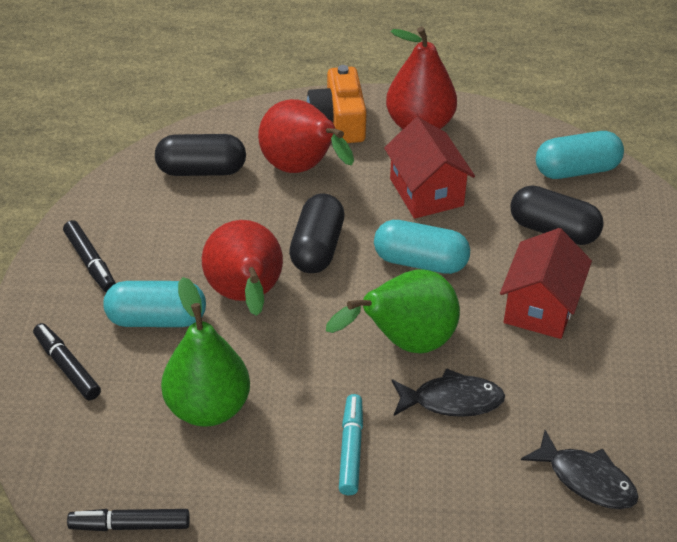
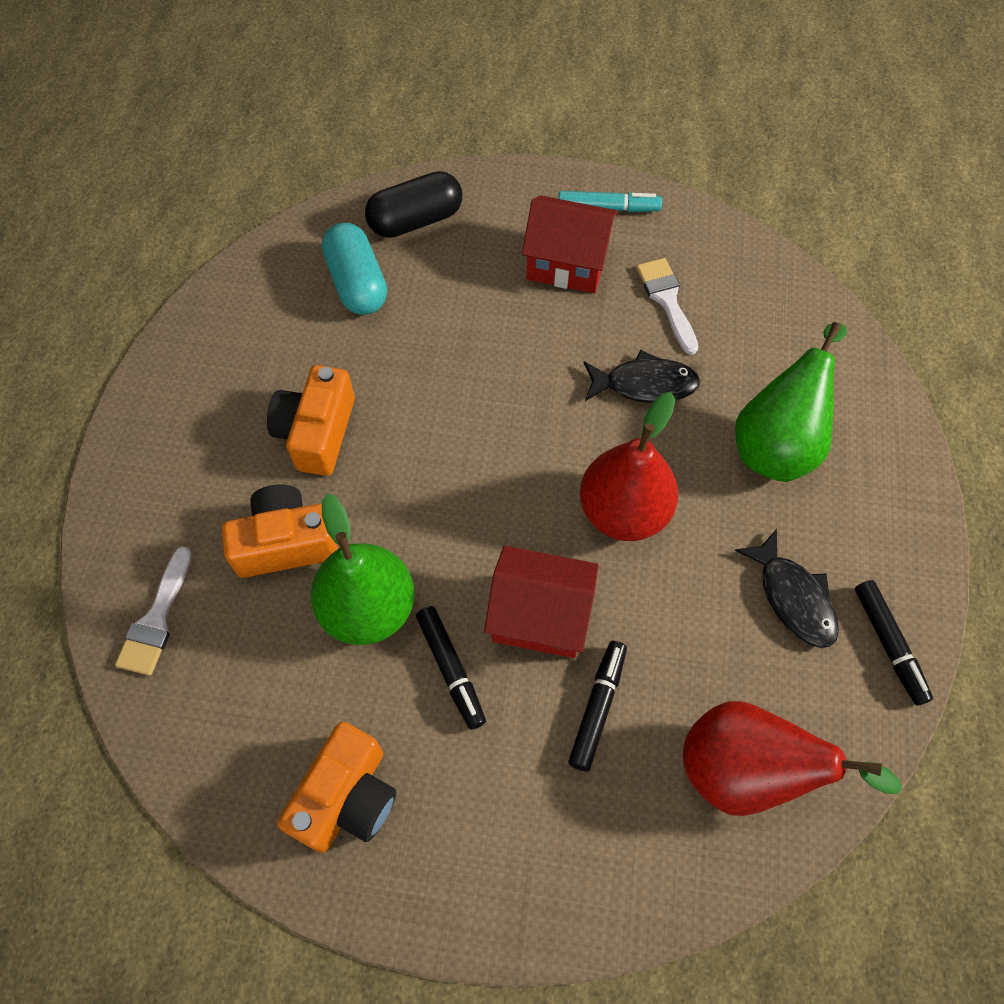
black capsule: 3 -> 1
orange camera: 1 -> 3
red pear: 3 -> 2
turquoise capsule: 3 -> 1
white brush: 0 -> 2

